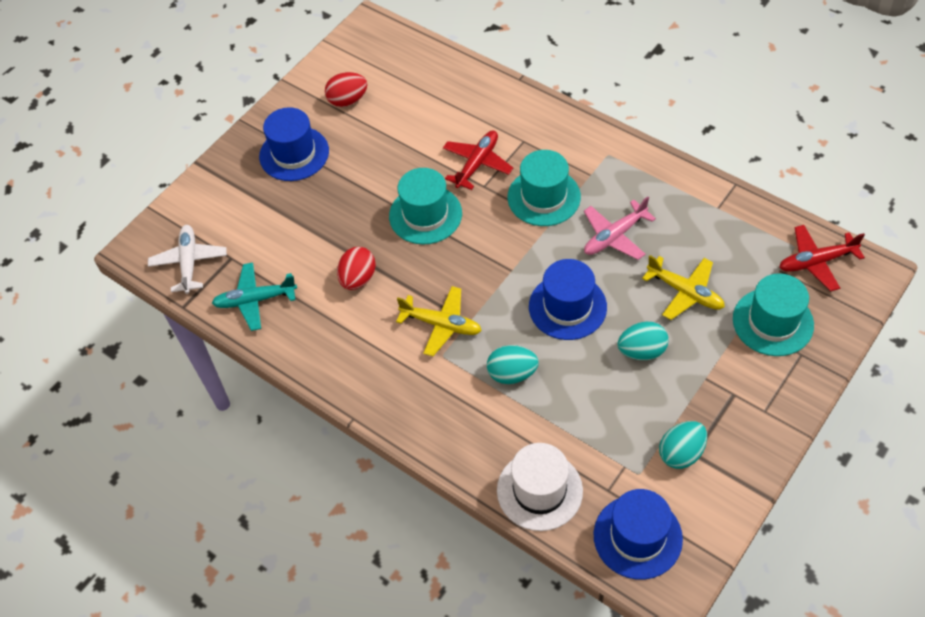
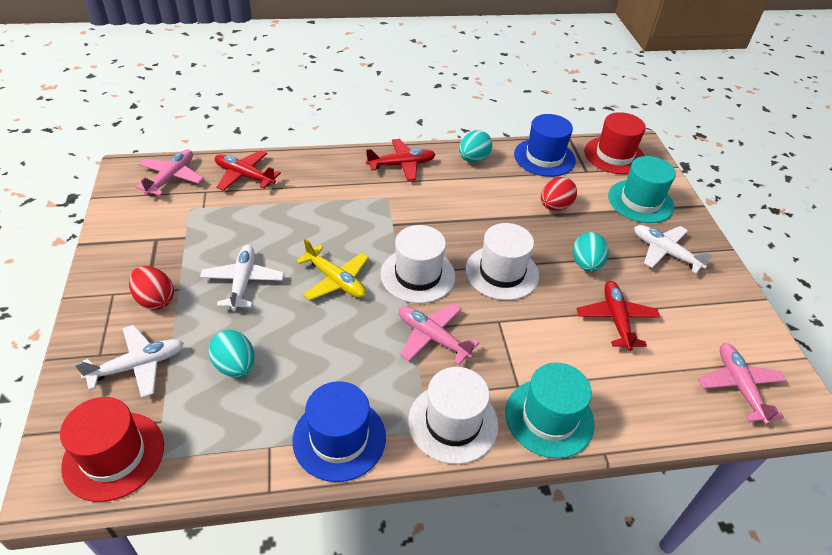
blue hat: 3 -> 2
pink plane: 1 -> 3
red hat: 0 -> 2
red plane: 2 -> 3
turquoise hat: 3 -> 2
turquoise plane: 1 -> 0
white hat: 1 -> 3
white plane: 1 -> 3
yellow plane: 2 -> 1

